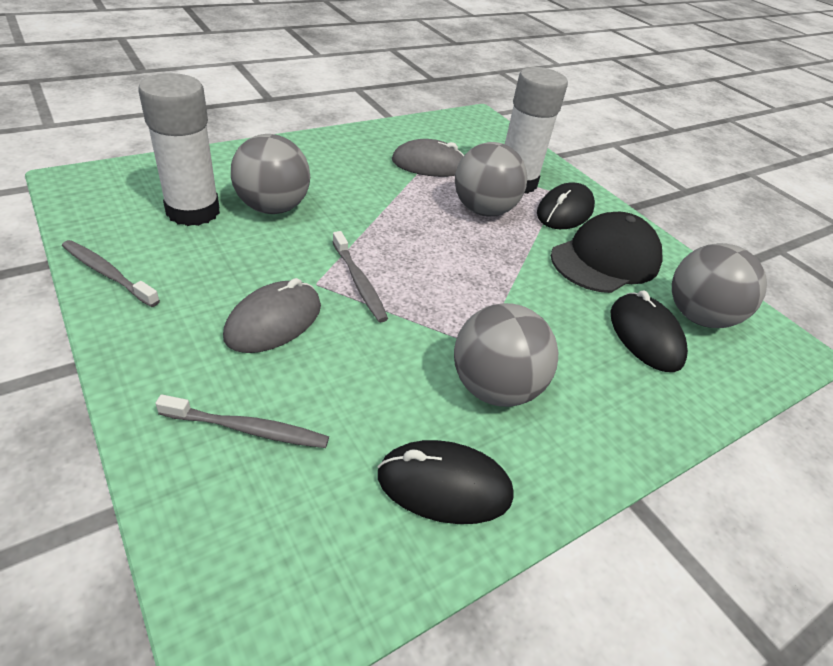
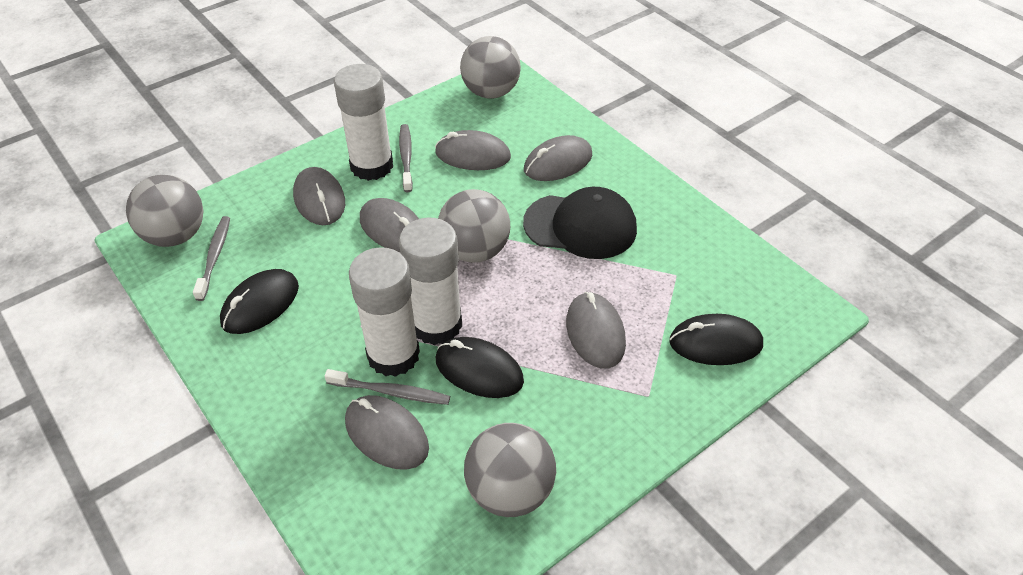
grey mouse: 2 -> 6
white glue stick: 2 -> 3

